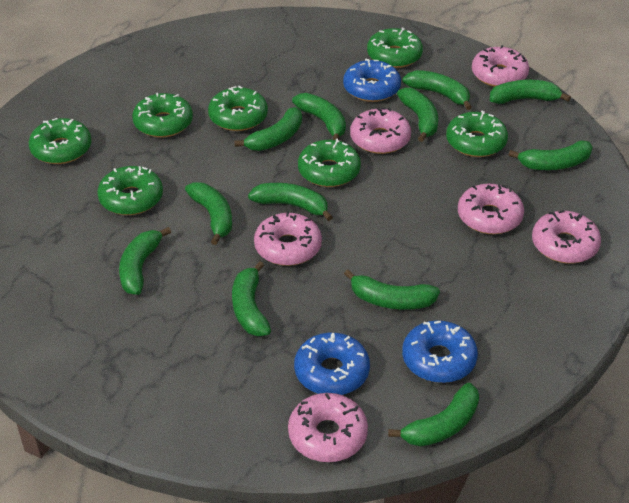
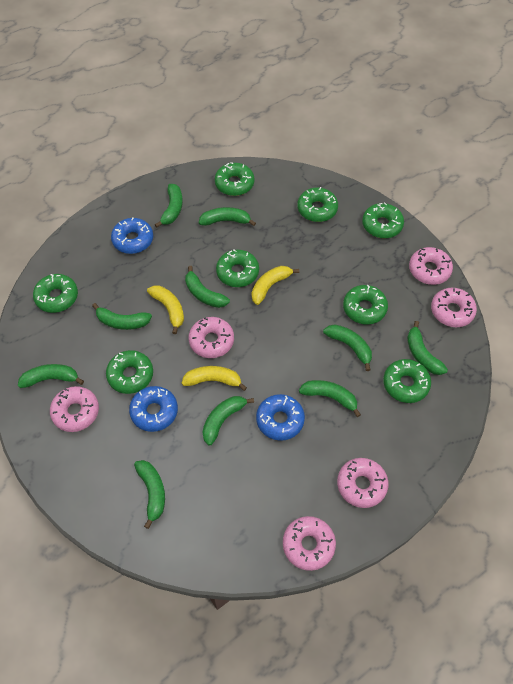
green banana: 12 -> 10
green donut: 7 -> 8
yellow banana: 0 -> 3

